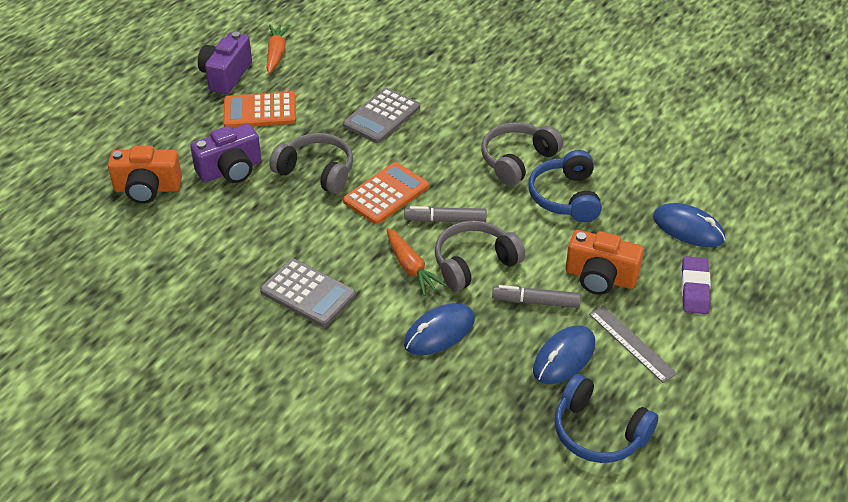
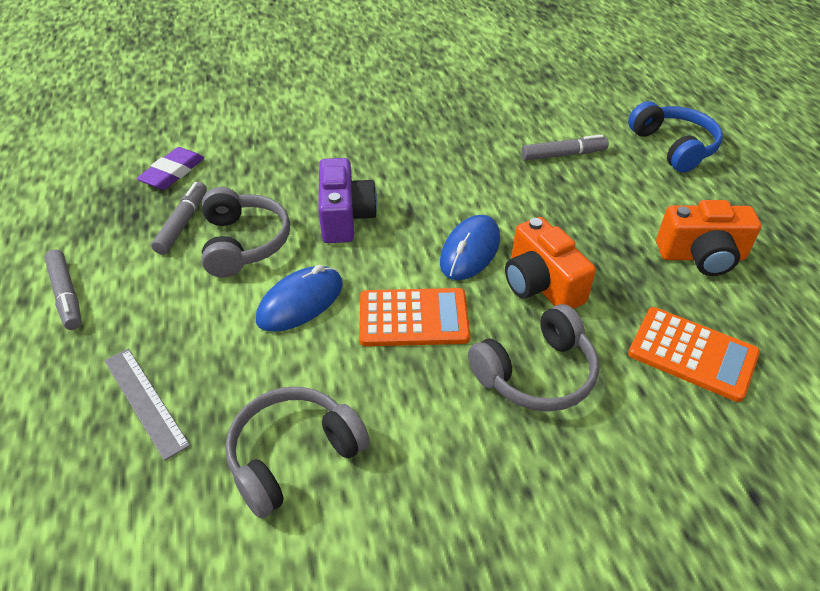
blue headphones: 2 -> 1
blue mouse: 3 -> 2
grey calculator: 2 -> 0
grey marker: 2 -> 3
orange carrot: 2 -> 0
purple camera: 2 -> 1

